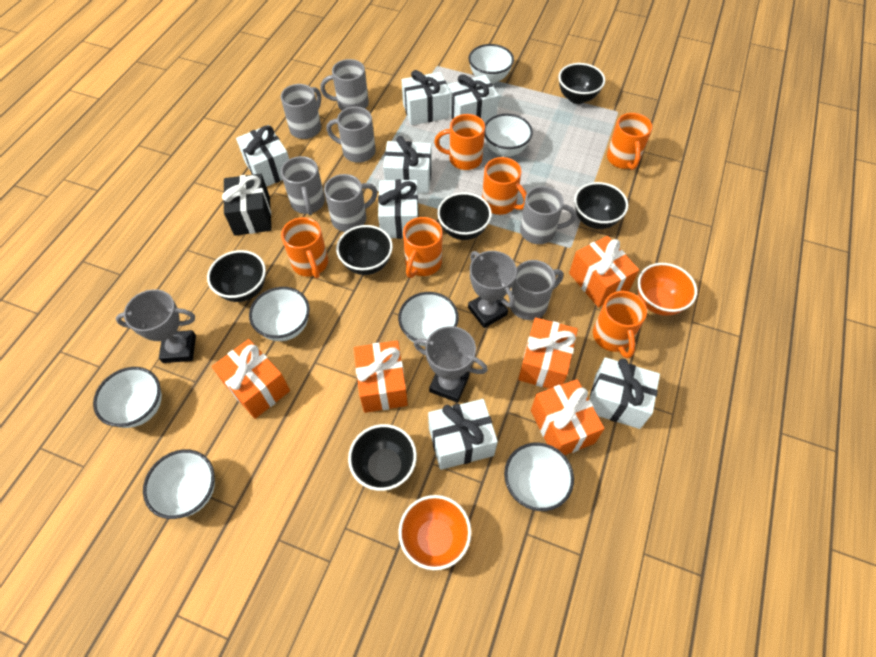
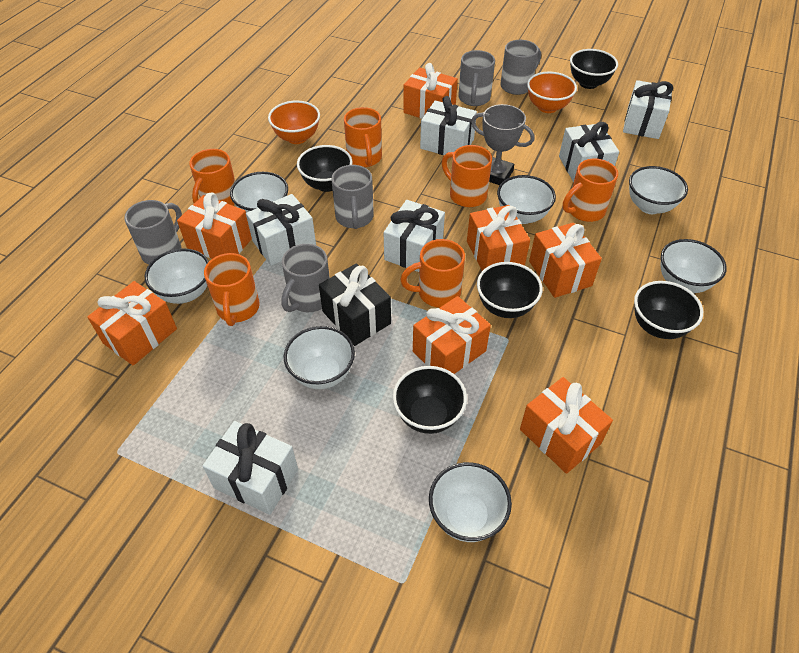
black bowl: 6 -> 5
grey mug: 7 -> 5
grey trophy: 3 -> 1
orange gift: 5 -> 7
white gift: 7 -> 6

